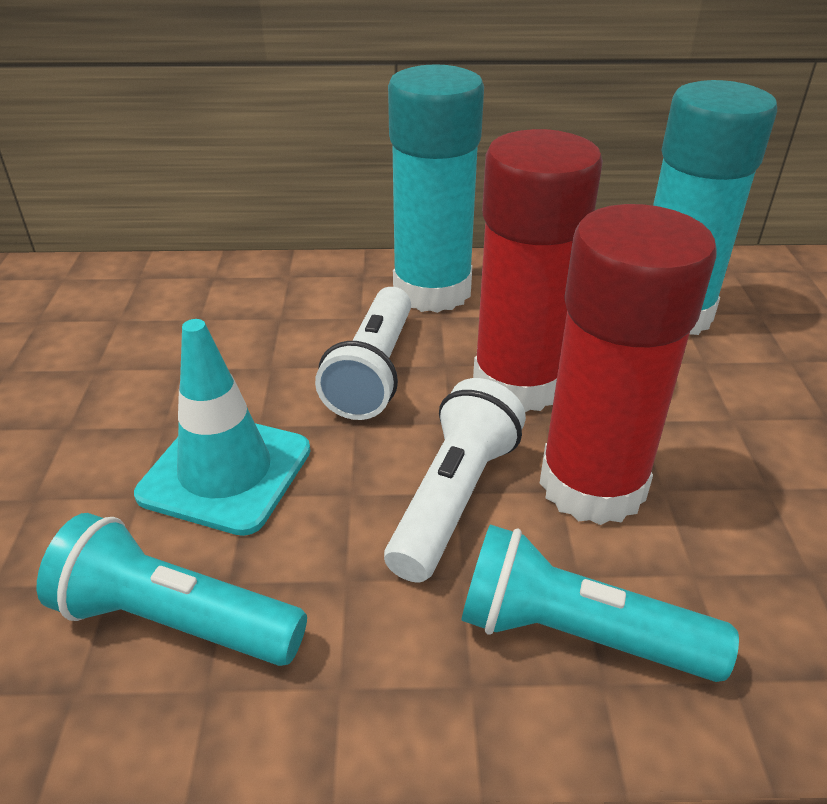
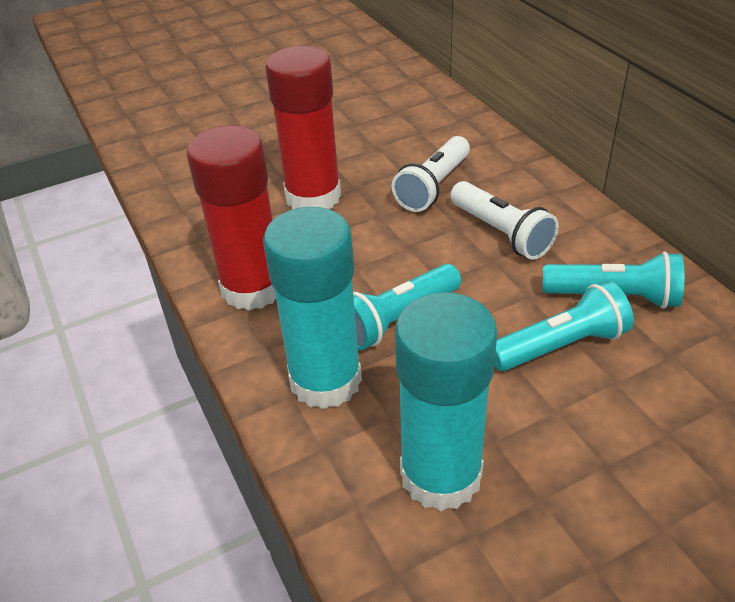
turquoise flashlight: 2 -> 3
turquoise traffic cone: 1 -> 0

